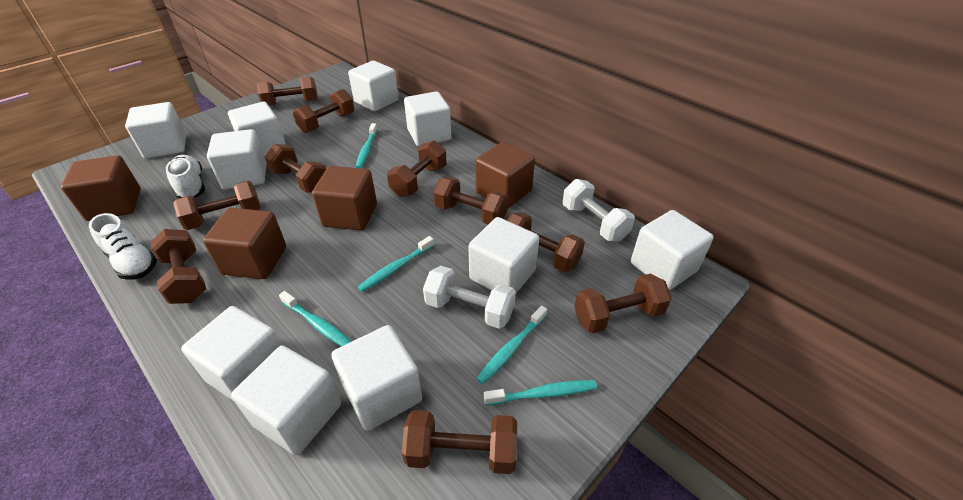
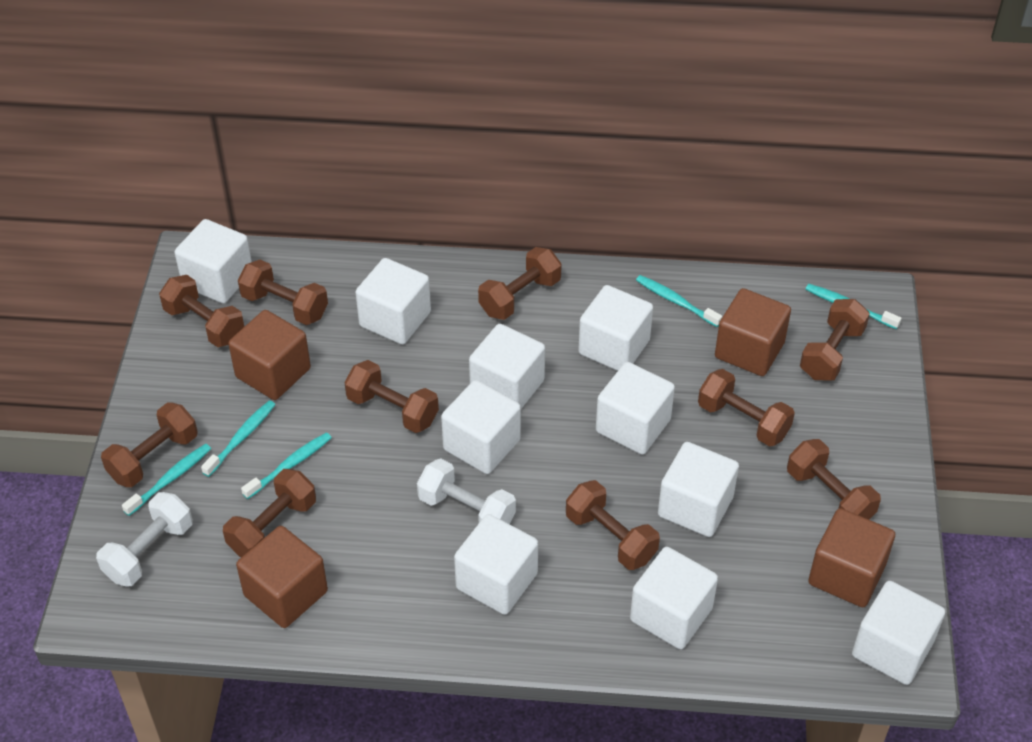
white shoe: 2 -> 0

